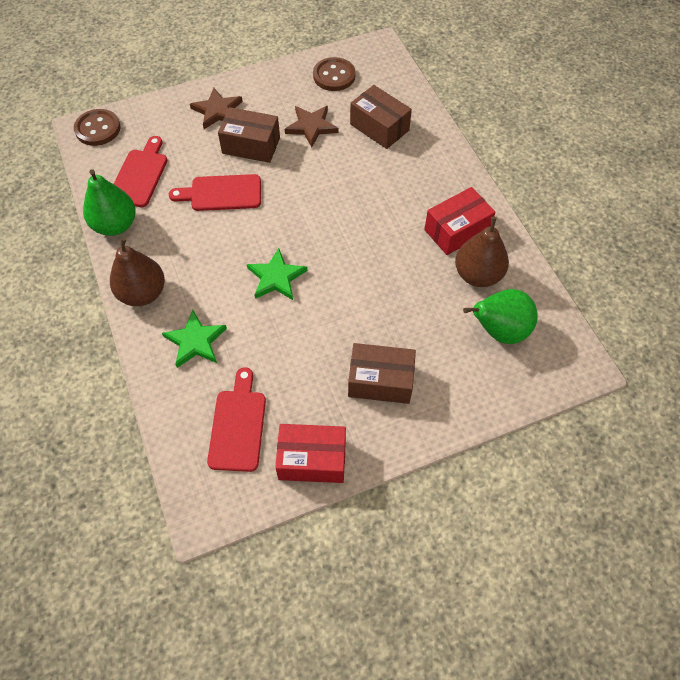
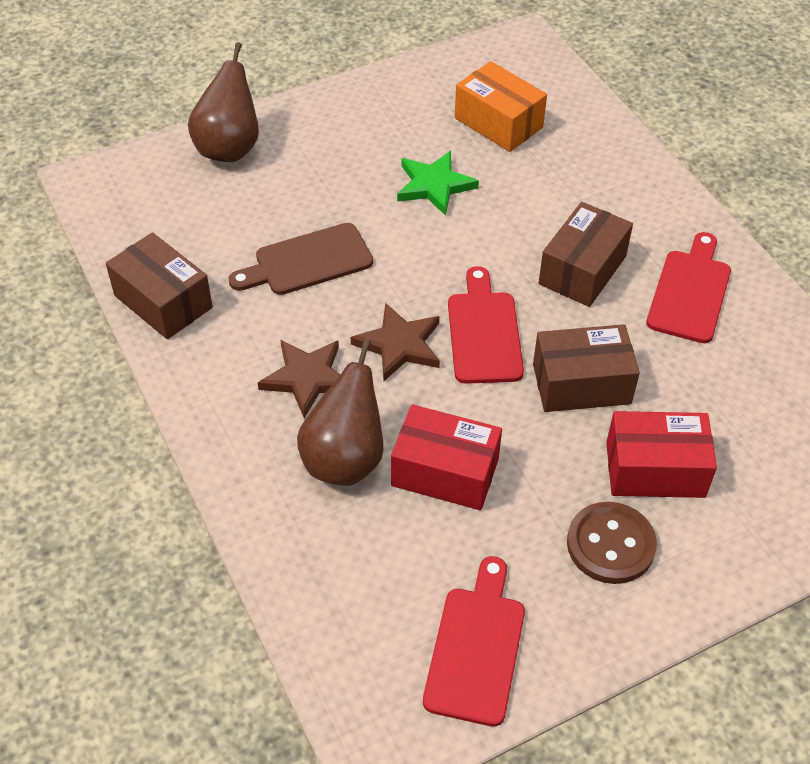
brown button: 2 -> 1
brown cutting board: 0 -> 1
green pear: 2 -> 0
green star: 2 -> 1
orange box: 0 -> 1

